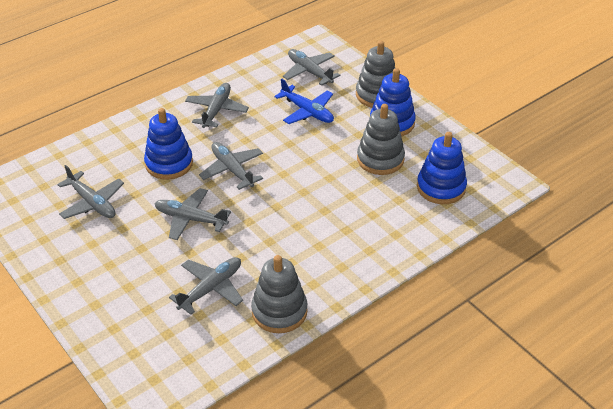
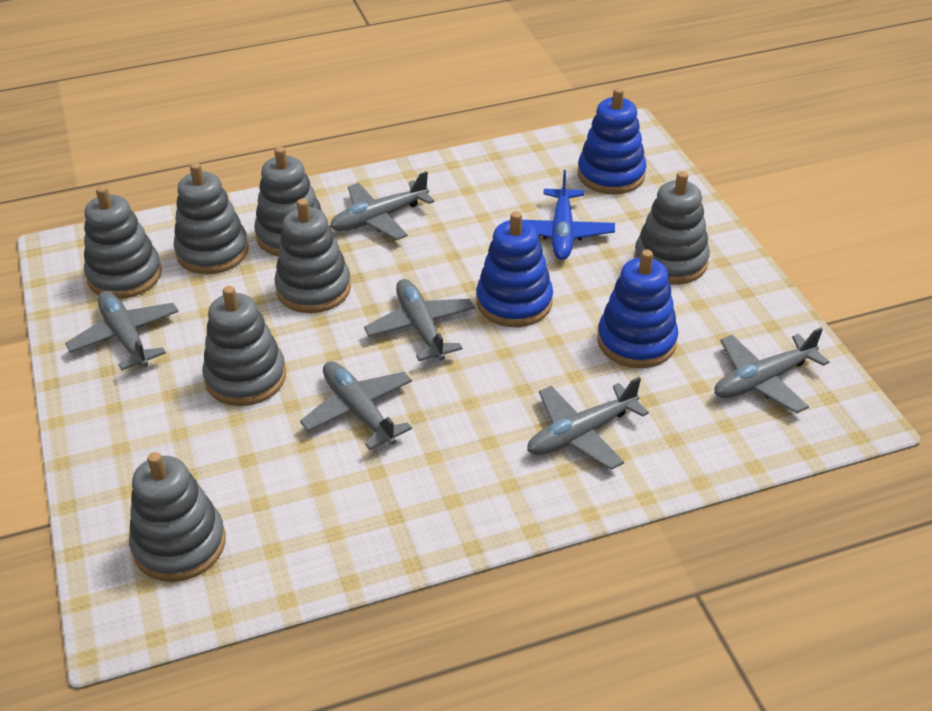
grey stacking toy: 3 -> 7

